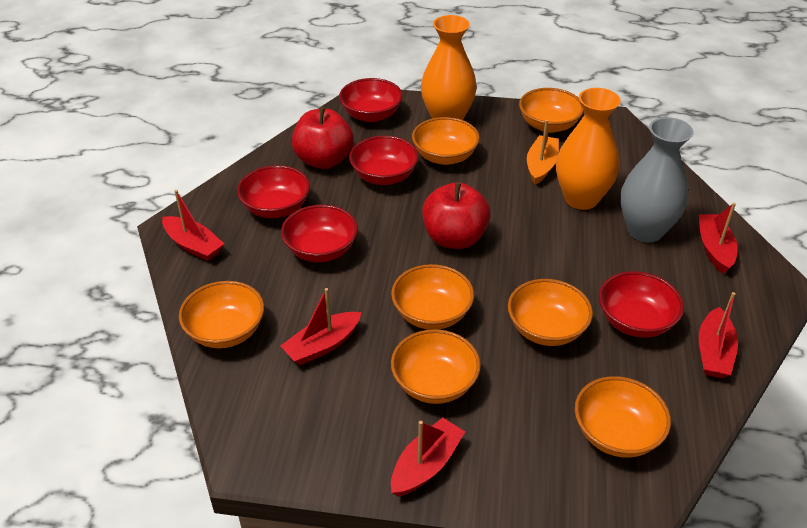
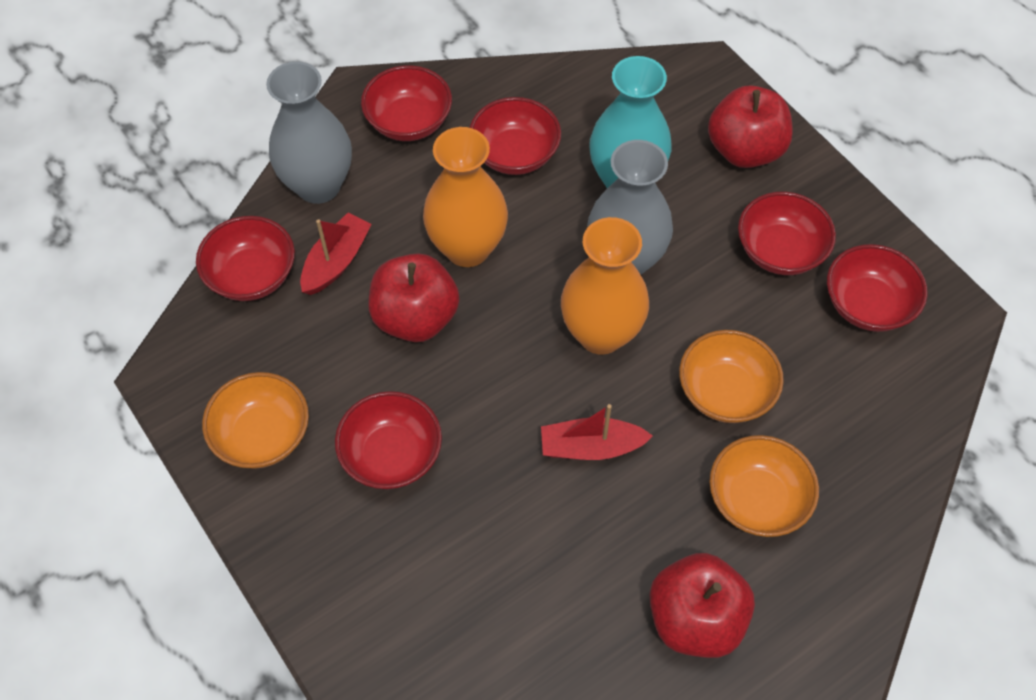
grey vase: 1 -> 2
orange boat: 1 -> 0
orange bowl: 7 -> 3
red apple: 2 -> 3
red boat: 5 -> 2
red bowl: 5 -> 6
turquoise vase: 0 -> 1

